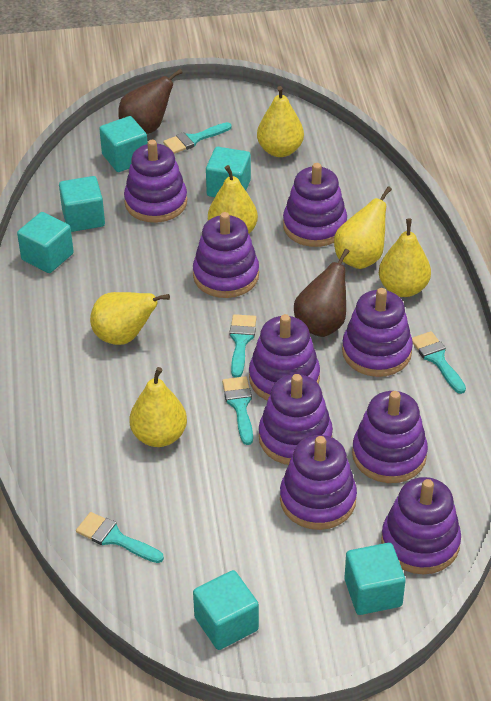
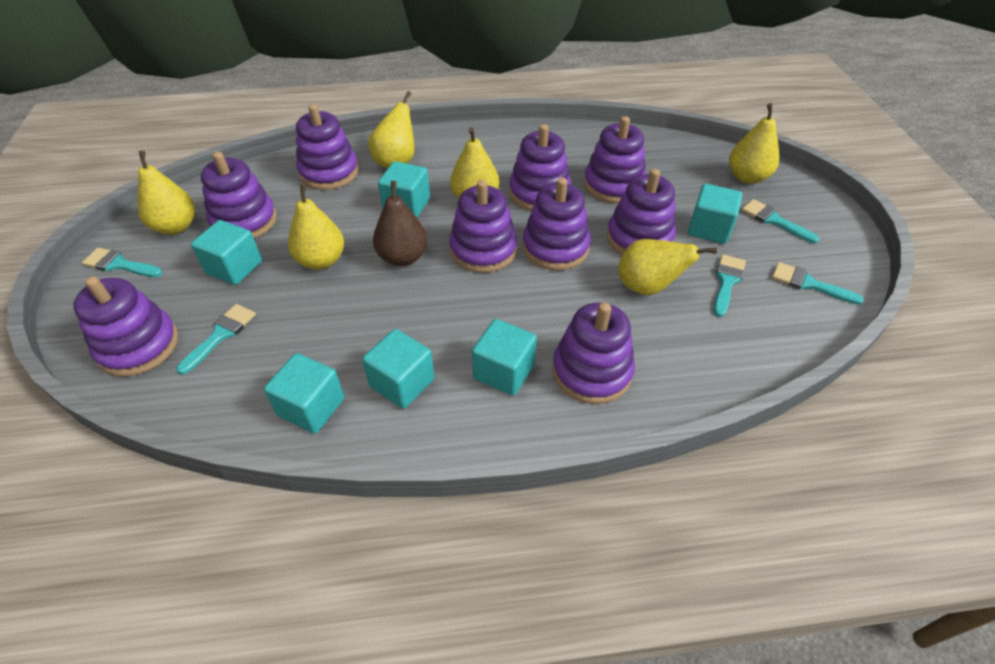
brown pear: 2 -> 1

